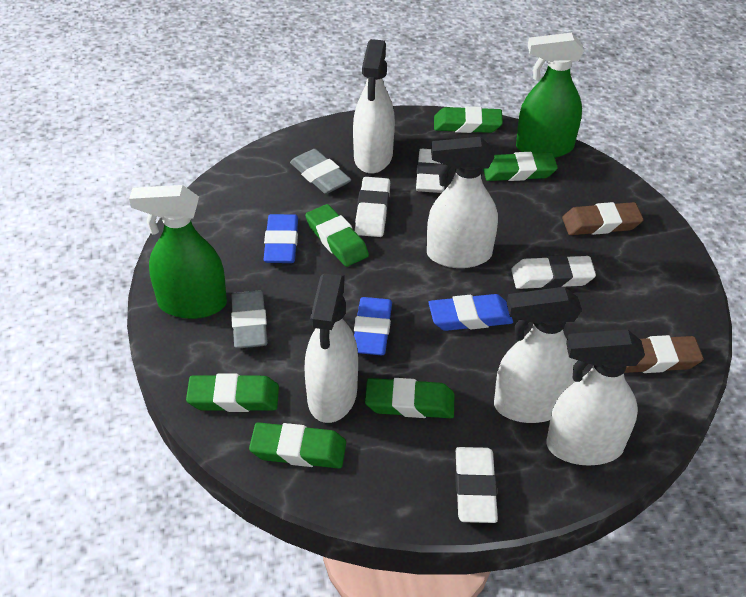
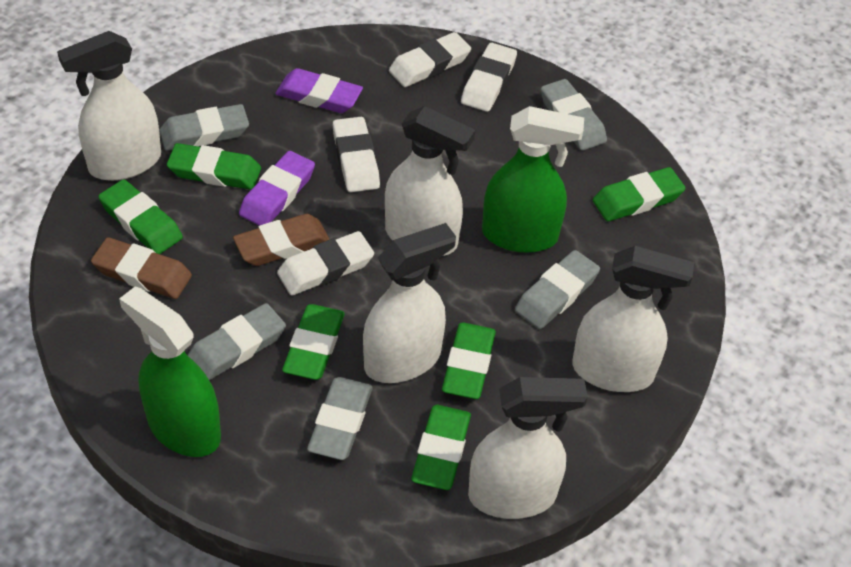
blue eraser: 3 -> 0
grey eraser: 2 -> 5
purple eraser: 0 -> 2

